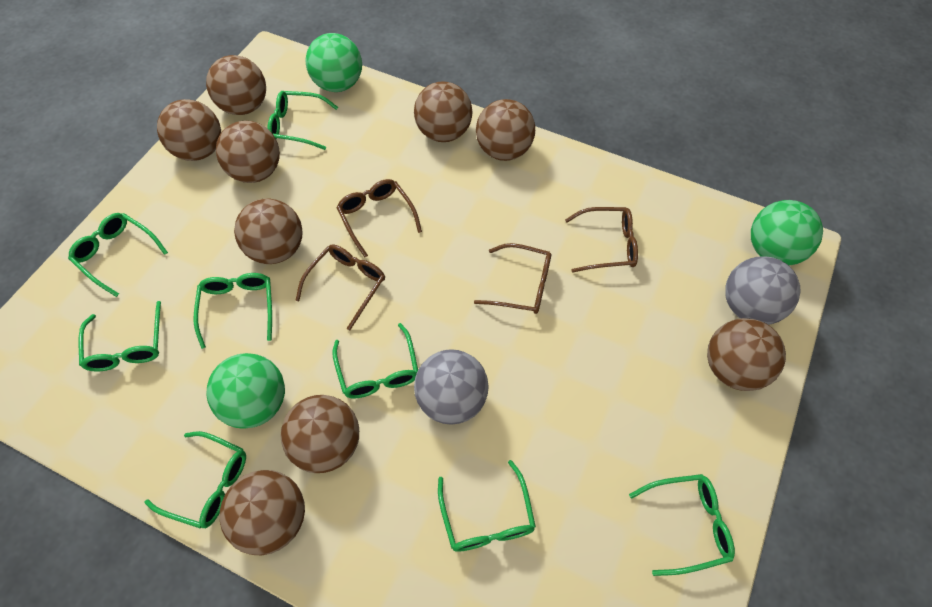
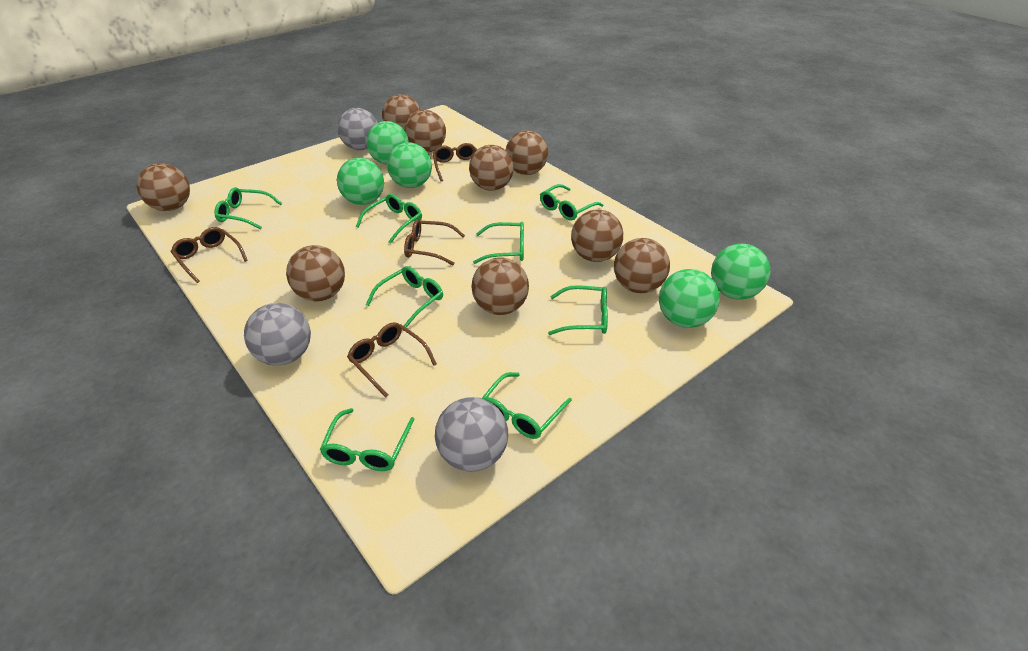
green ball: 3 -> 5
grey ball: 2 -> 3

